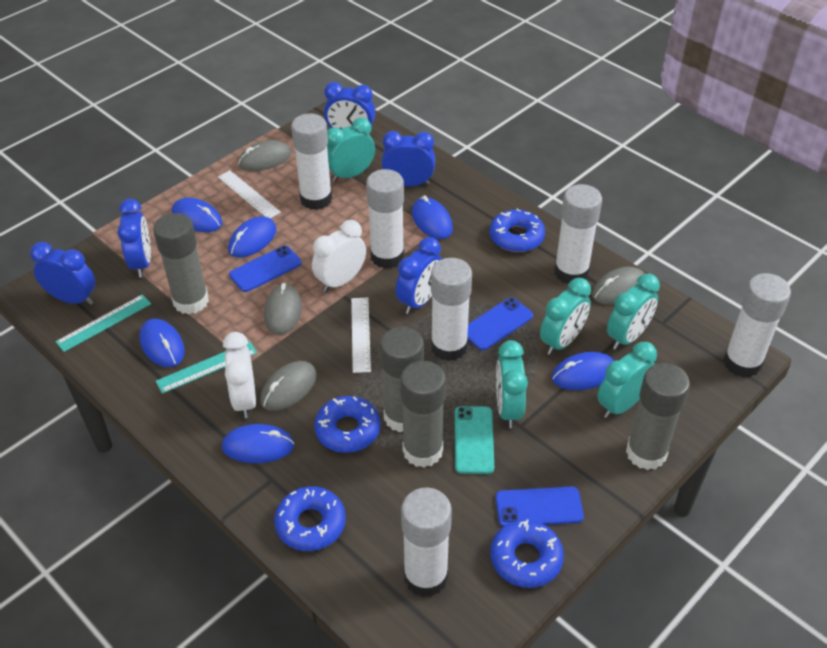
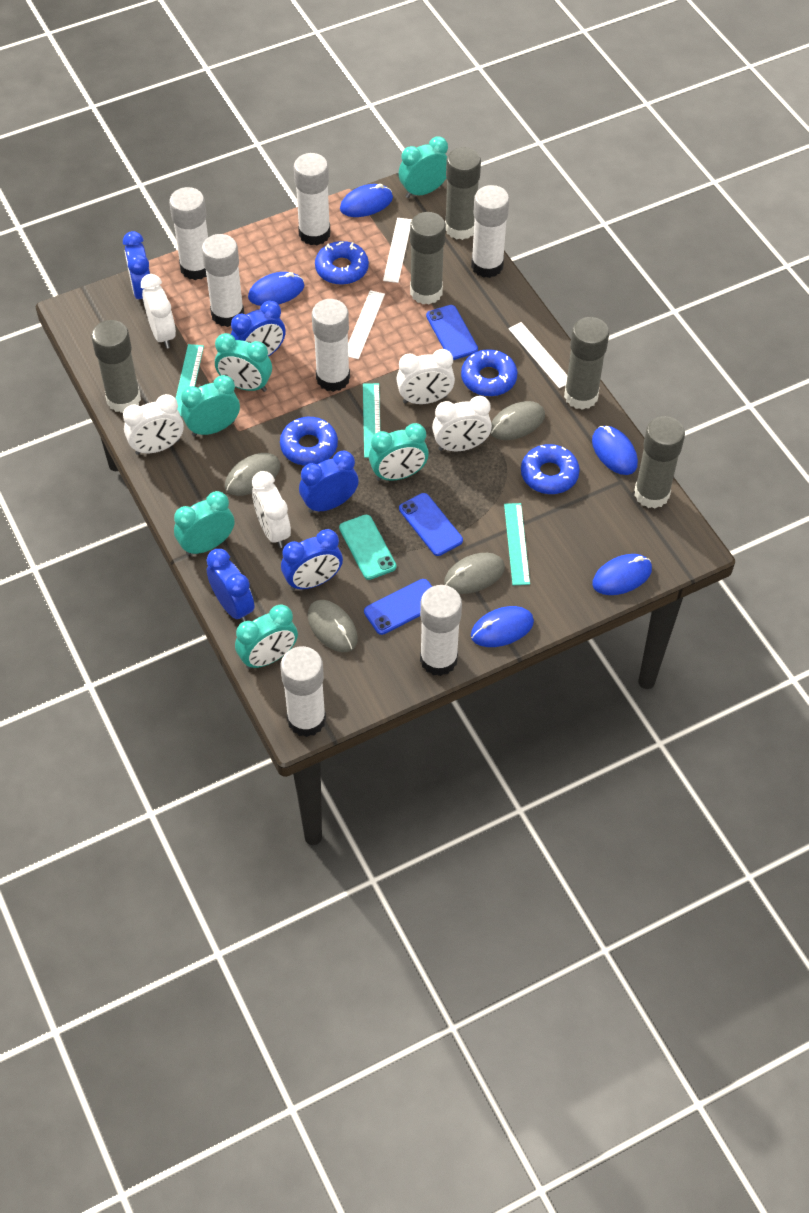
blue mouse: 6 -> 5
grey glue stick: 4 -> 5
turquoise clock: 5 -> 6
turquoise ruler: 2 -> 3
white clock: 2 -> 5
white glue stick: 6 -> 7
white ruler: 2 -> 3

